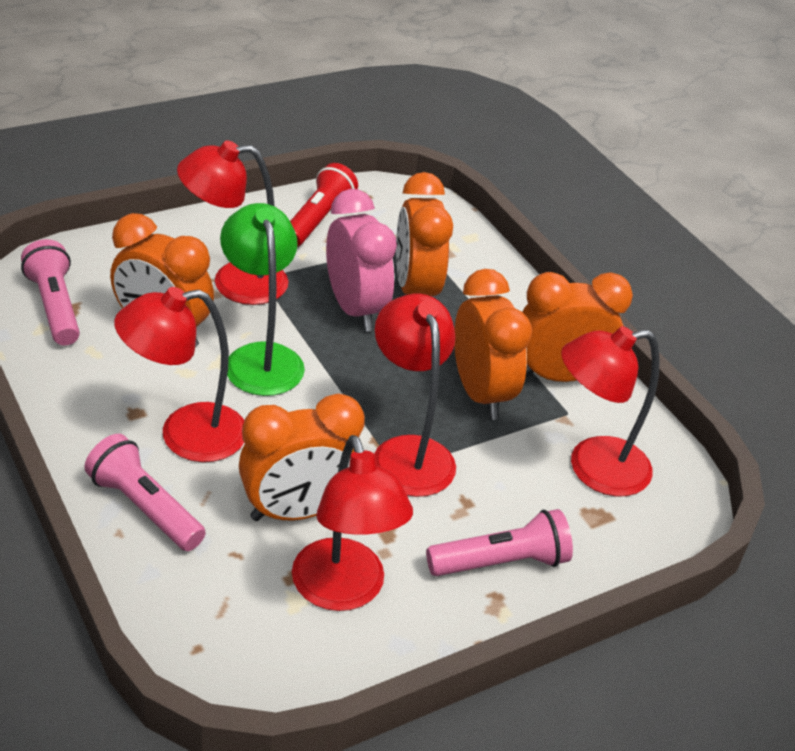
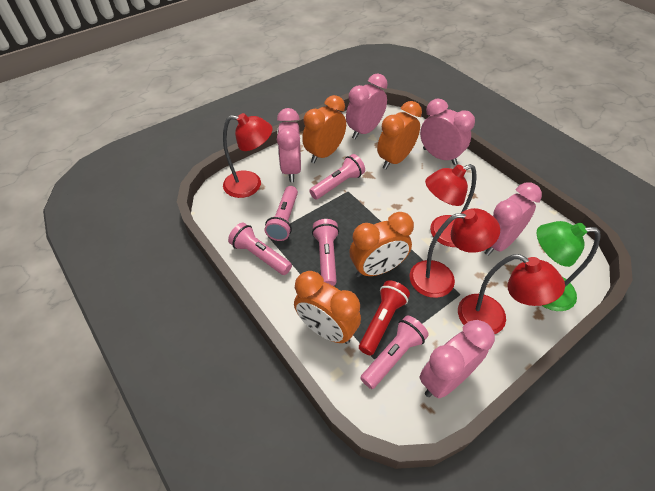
orange clock: 5 -> 4
pink clock: 1 -> 5
pink flashlight: 3 -> 5
red lamp: 5 -> 4

